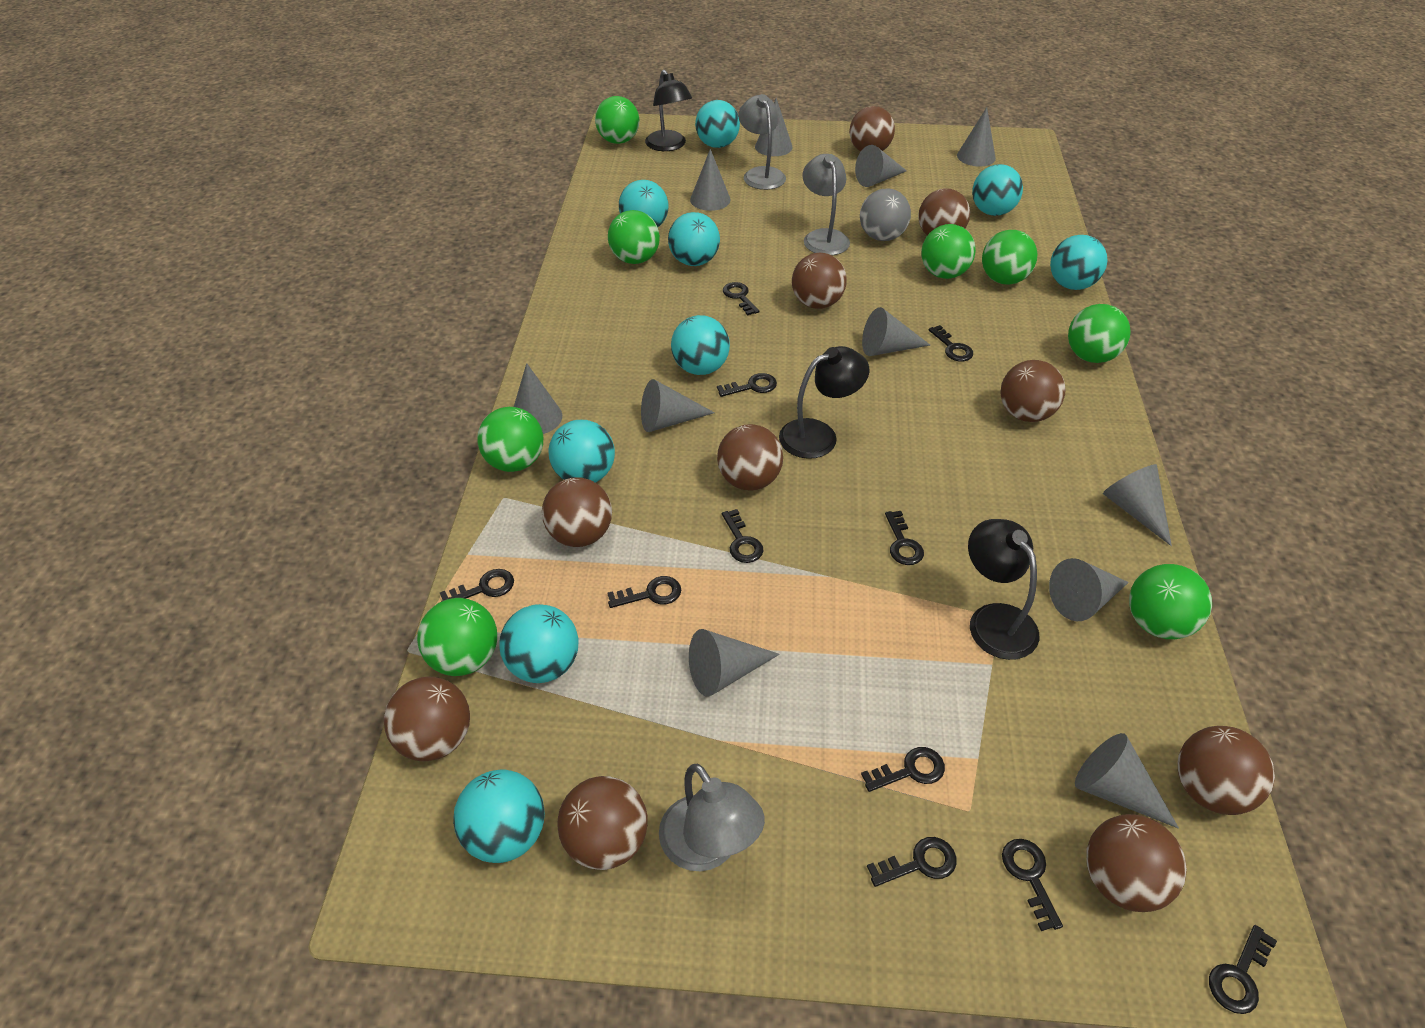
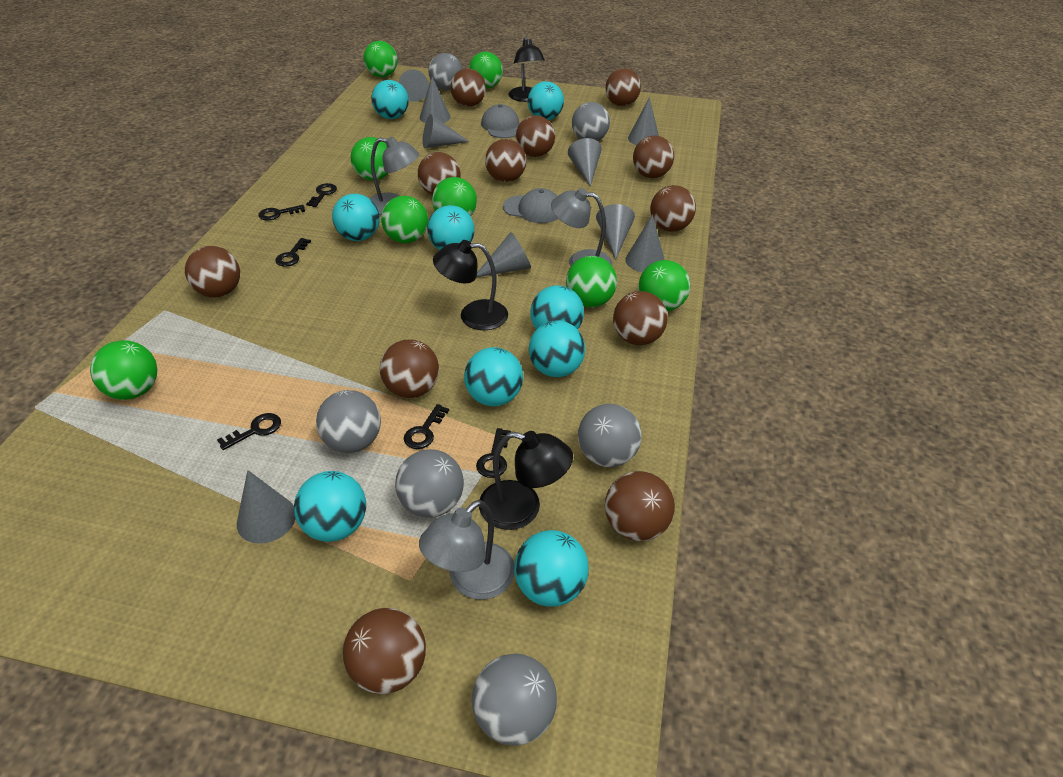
black key: 11 -> 6
brown ball: 10 -> 12
grey ball: 1 -> 6
grey cap: 0 -> 2
grey cone: 11 -> 9

